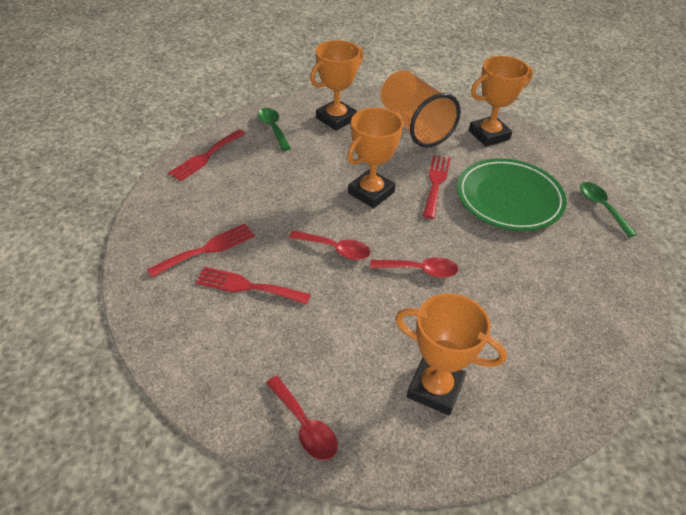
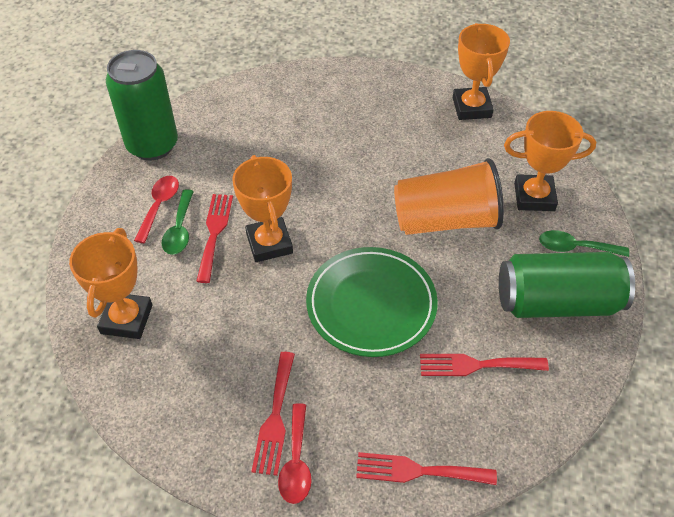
green can: 0 -> 2
red spoon: 3 -> 2

